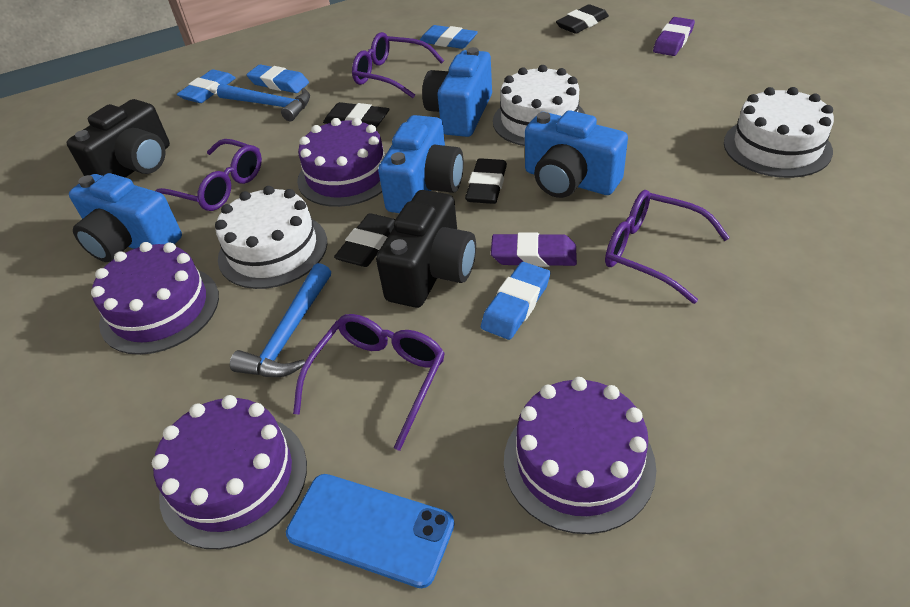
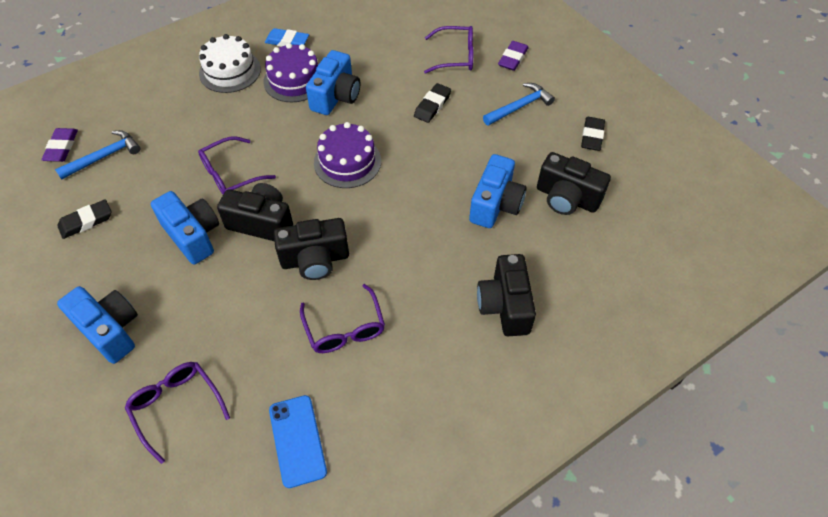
black camera: 2 -> 4
black eraser: 4 -> 3
blue eraser: 4 -> 1
purple cake: 4 -> 2
white cake: 3 -> 1

